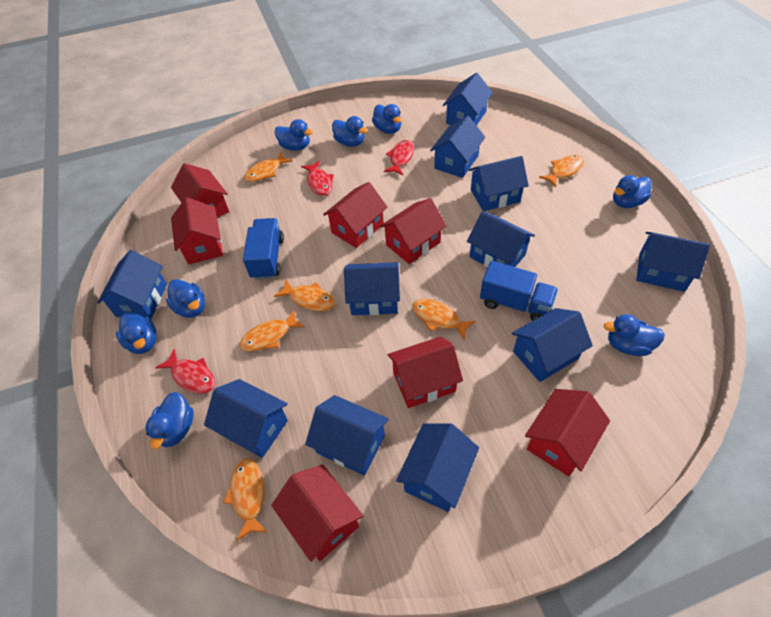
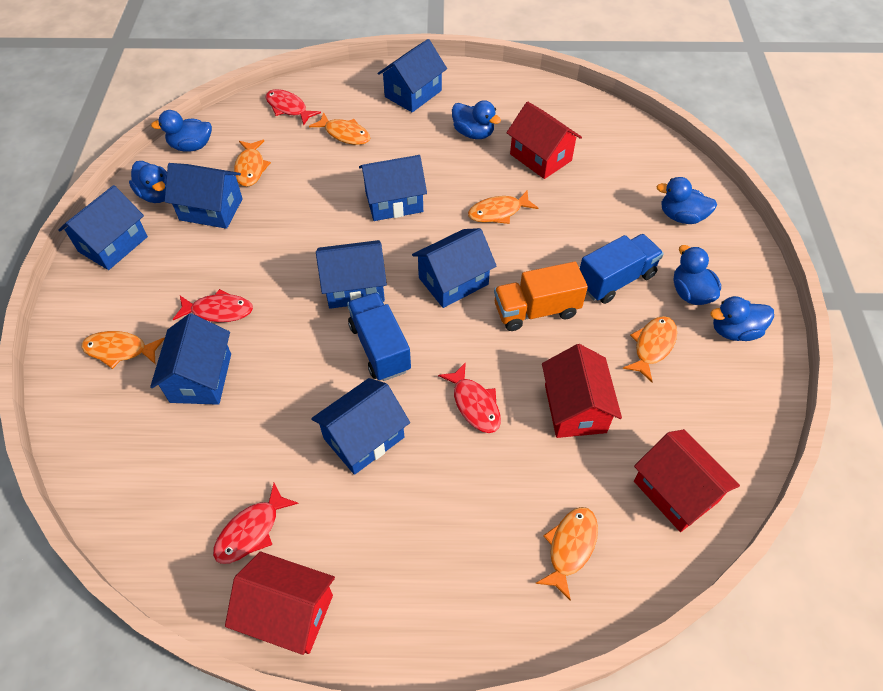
blue duck: 8 -> 6
blue house: 11 -> 8
orange truck: 0 -> 1
red fish: 3 -> 4
red house: 7 -> 4

